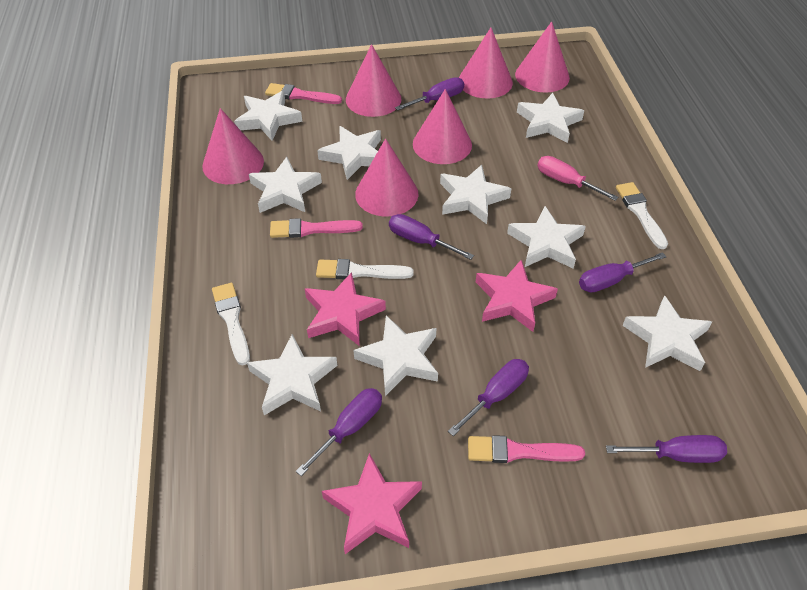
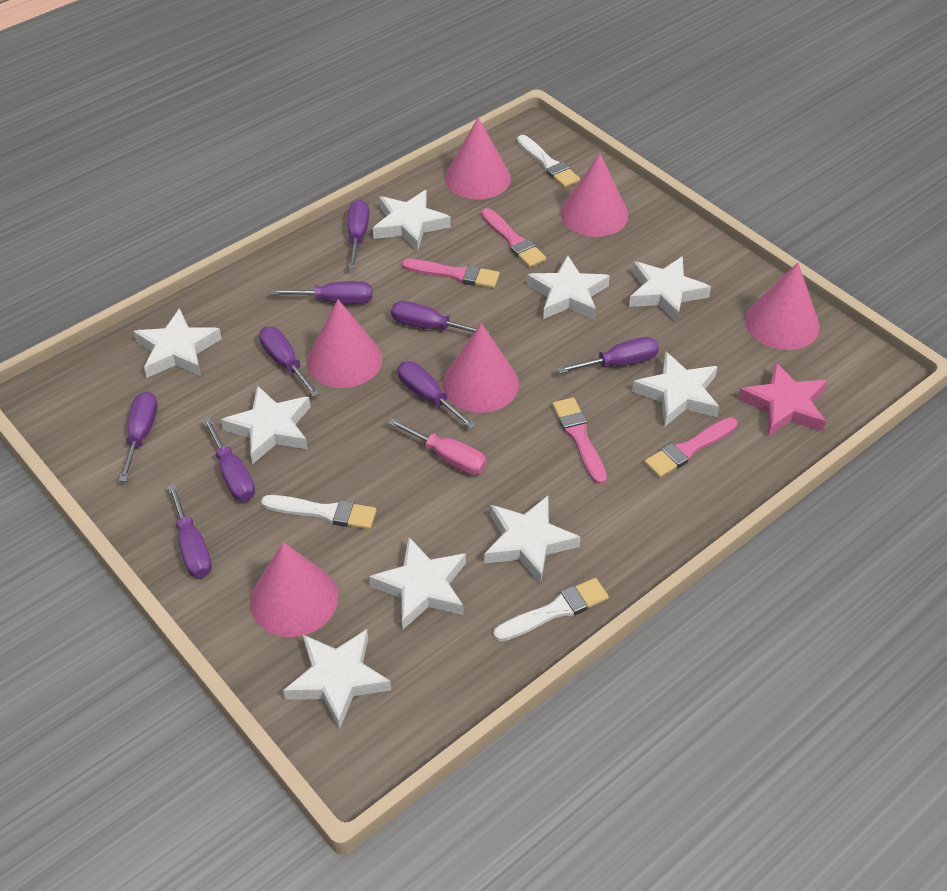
pink brush: 3 -> 4
pink star: 3 -> 1
purple screwdriver: 6 -> 9

